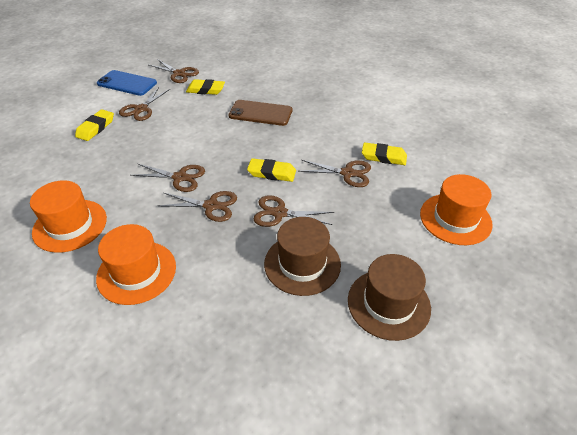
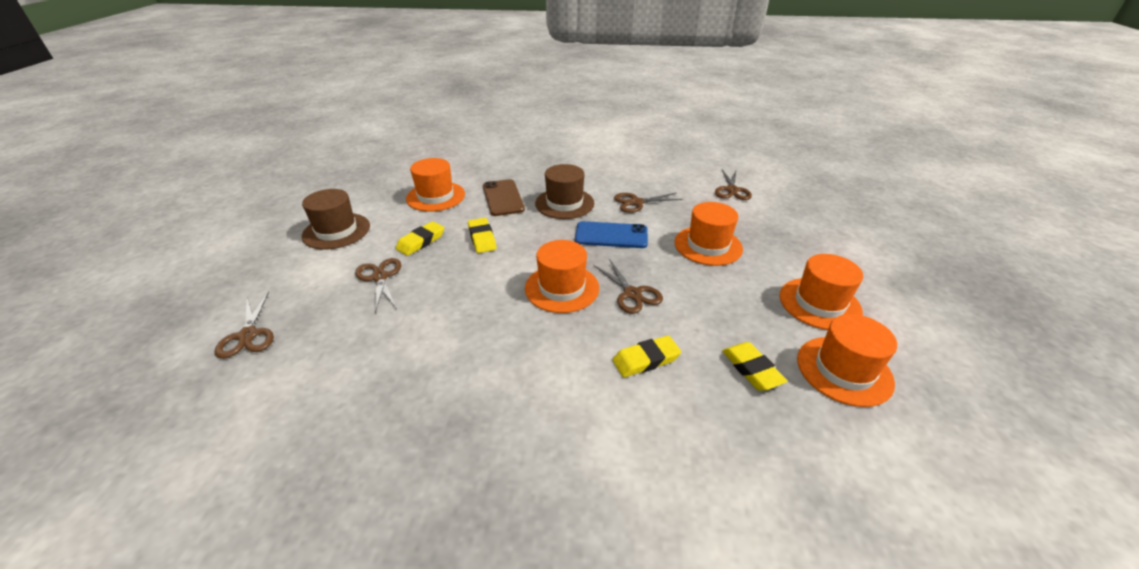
brown scissors: 6 -> 5
orange hat: 3 -> 5

